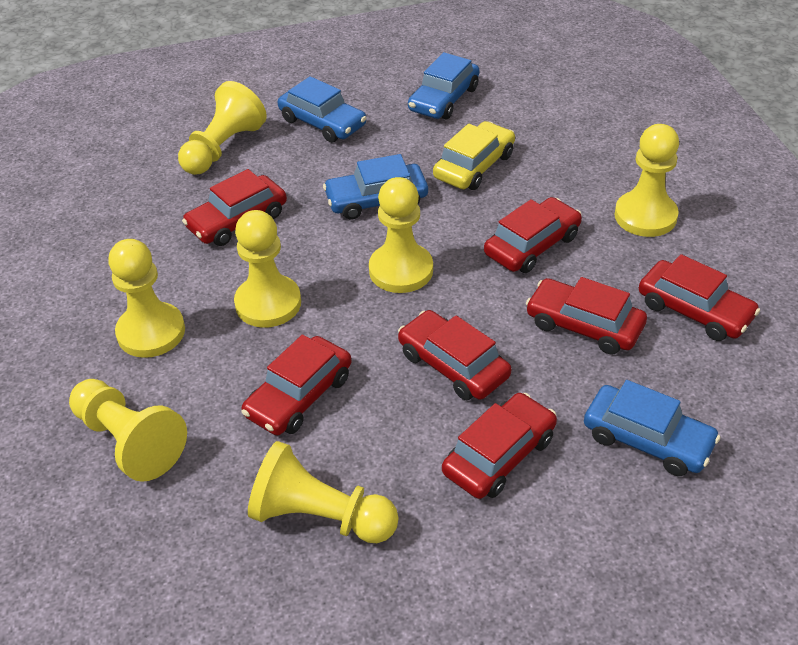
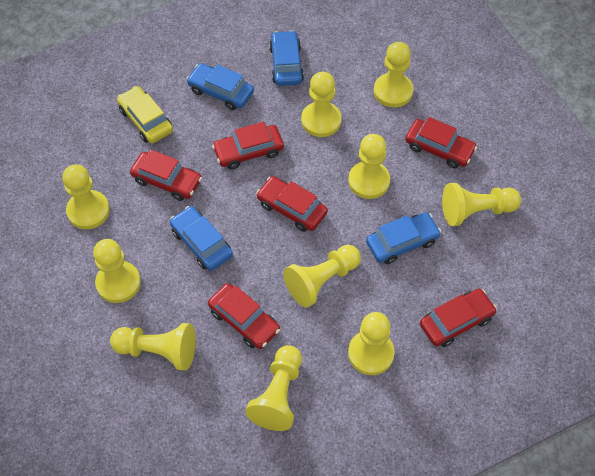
red car: 7 -> 6
yellow pawn: 7 -> 10

